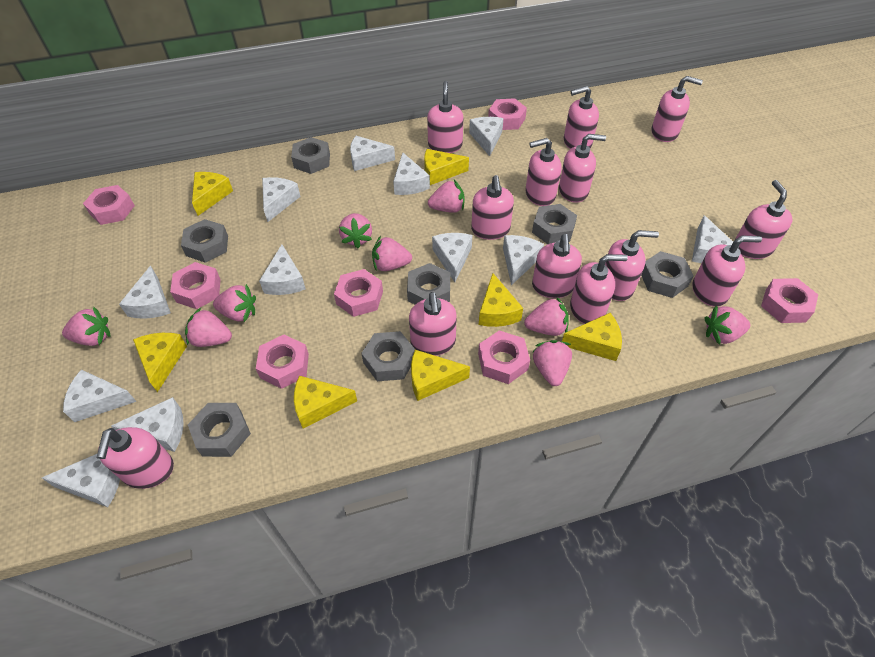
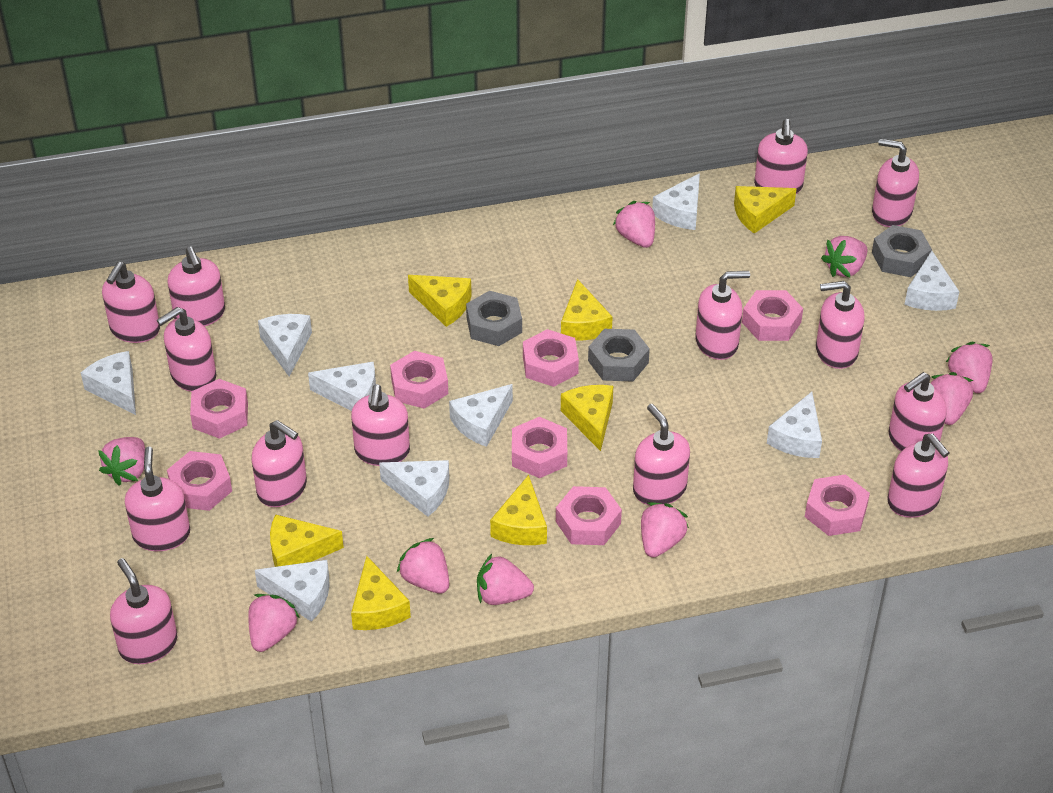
grey nut: 7 -> 3
pink nut: 7 -> 8
pink soap dispenser: 13 -> 14
white cheese: 12 -> 9

